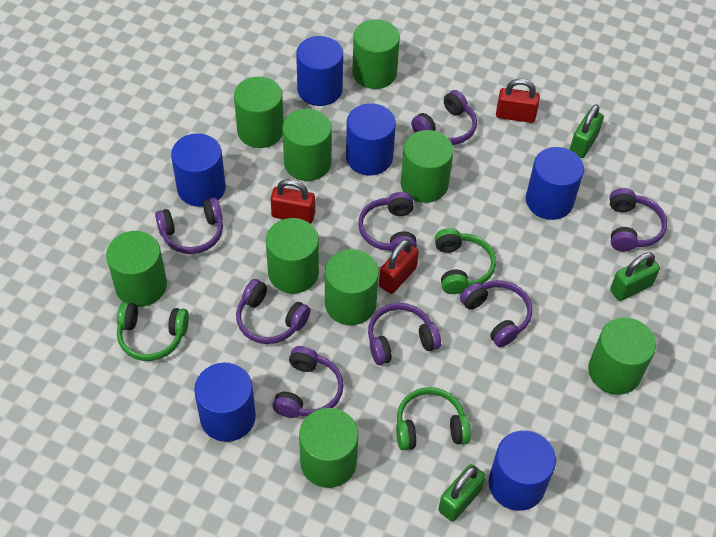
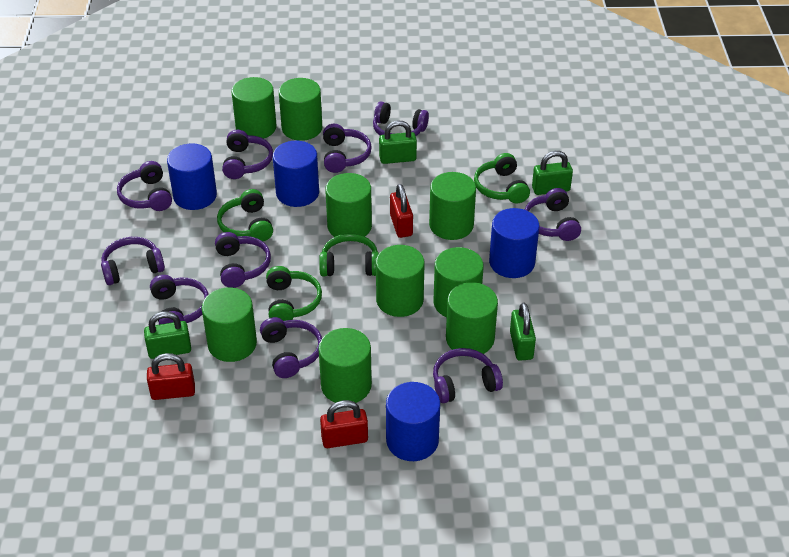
blue cylinder: 6 -> 4
green headphones: 3 -> 4
green padlock: 3 -> 4
purple headphones: 8 -> 10

